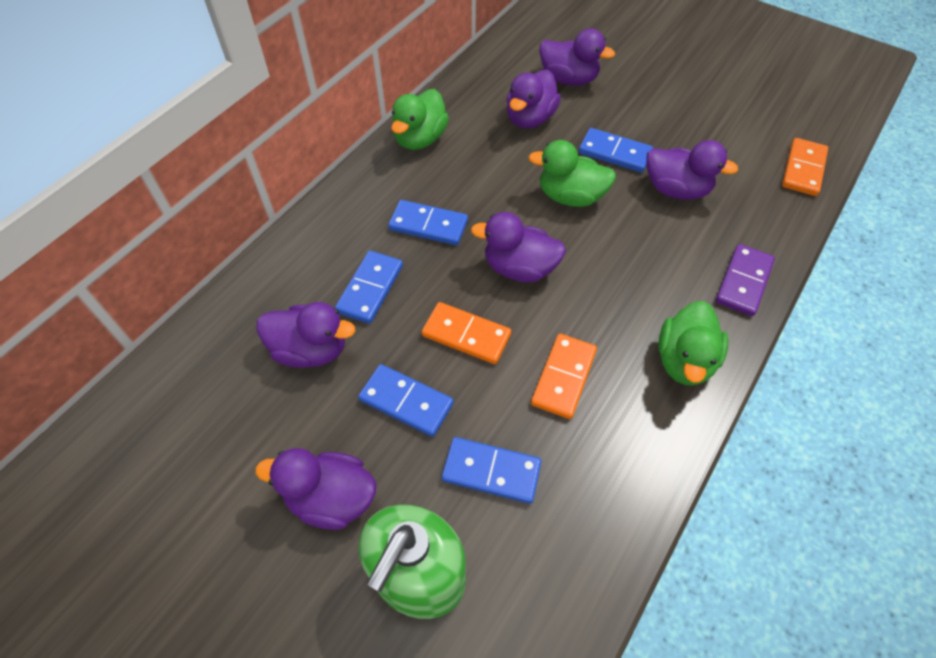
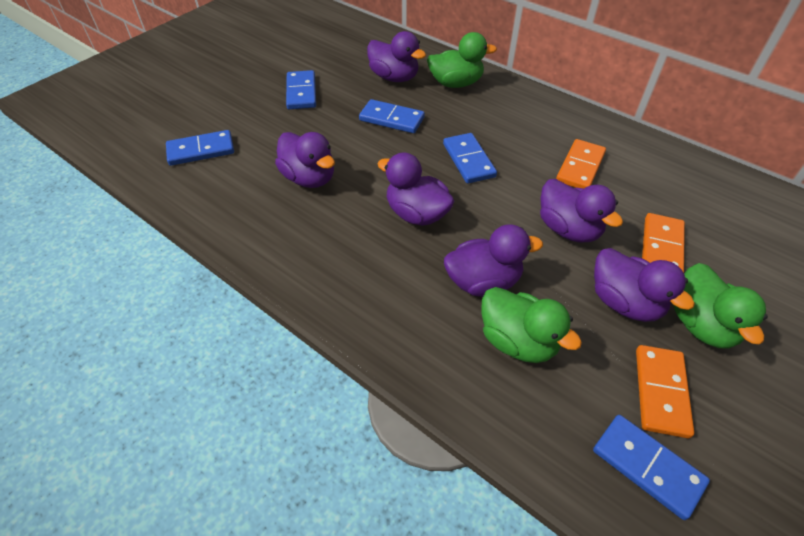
green soap dispenser: 1 -> 0
purple domino: 1 -> 0

